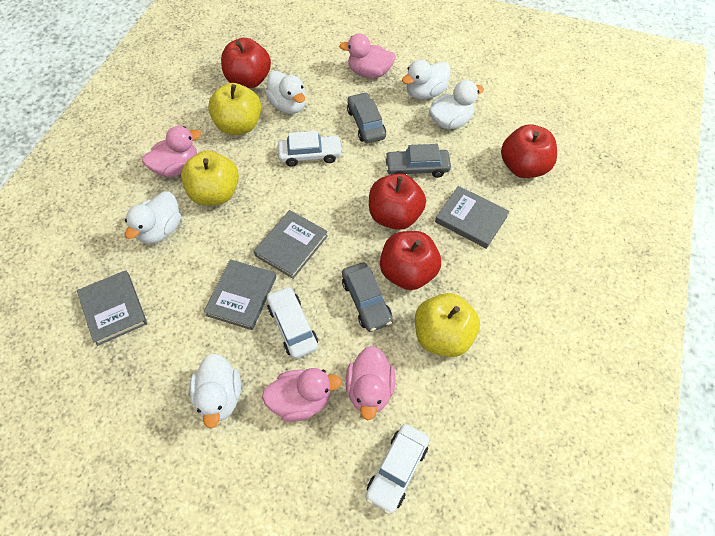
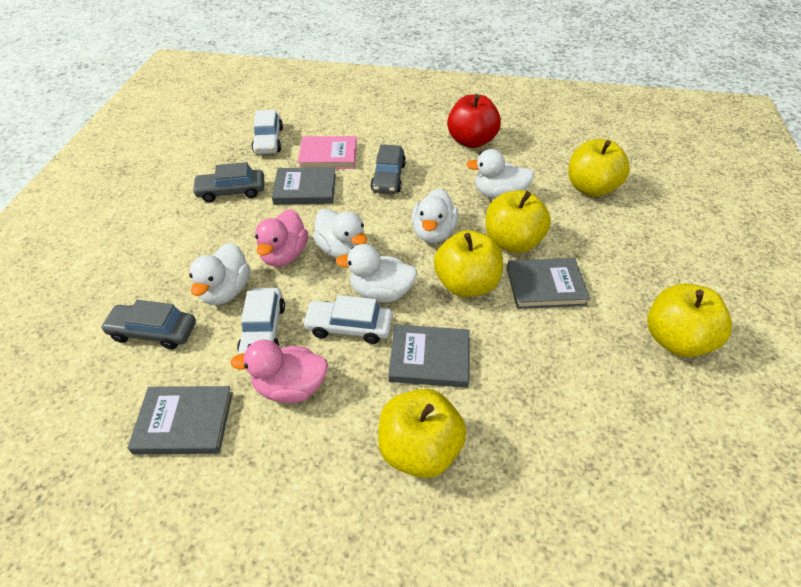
pink book: 0 -> 1
pink duck: 4 -> 2
red apple: 4 -> 1
yellow apple: 3 -> 5

